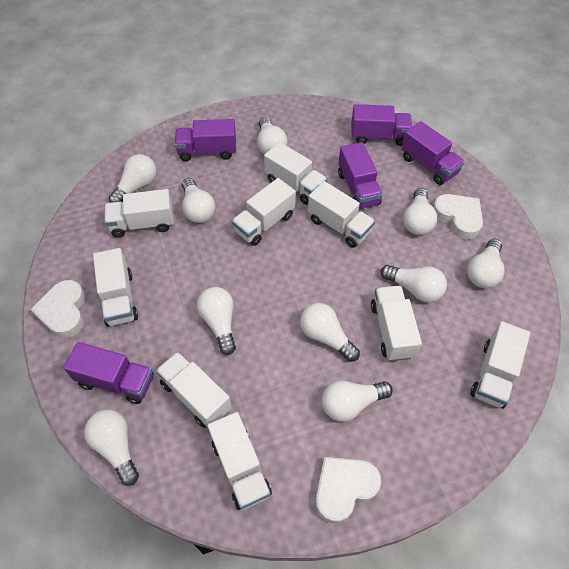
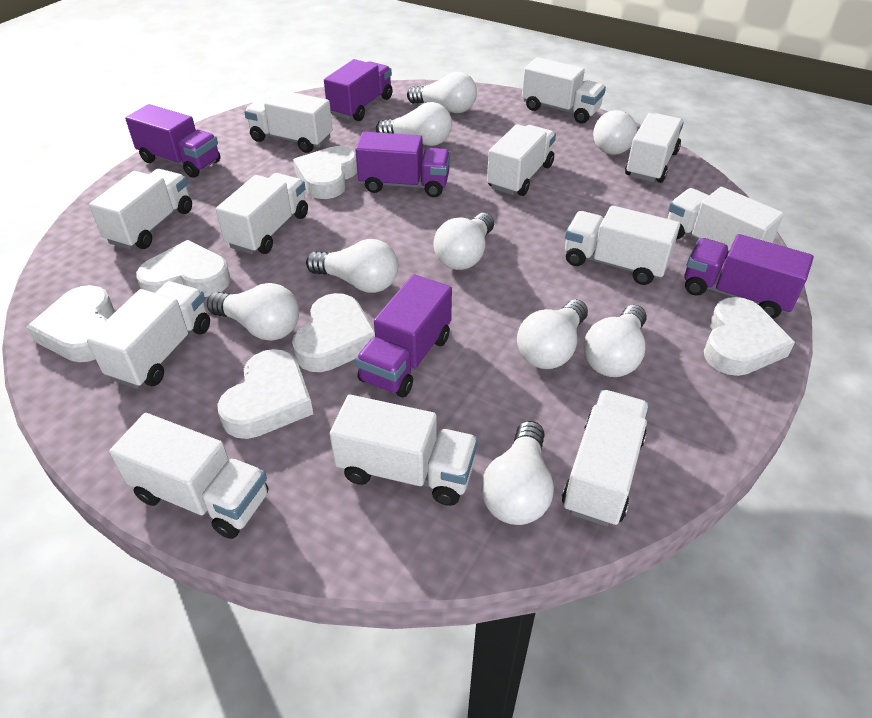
white heart: 3 -> 6
white light bulb: 10 -> 9
white truck: 9 -> 12

